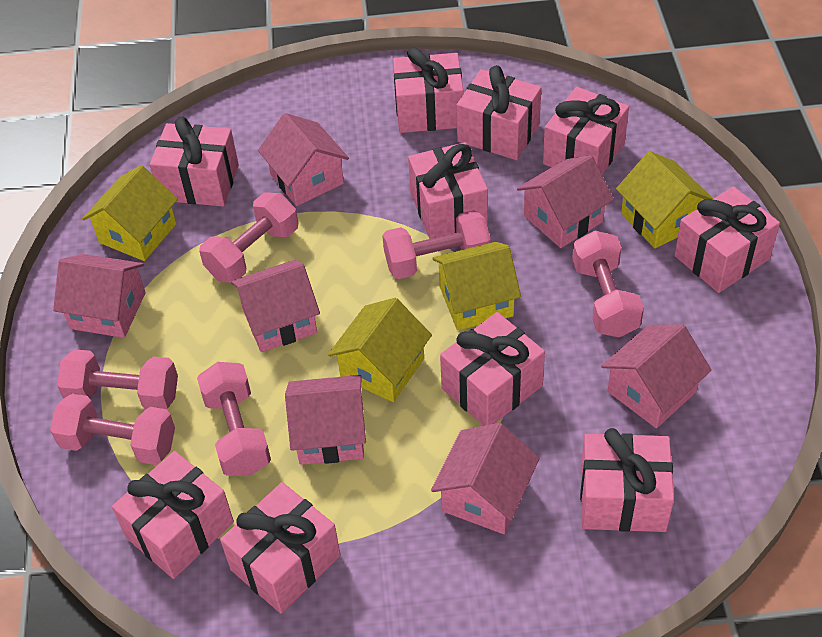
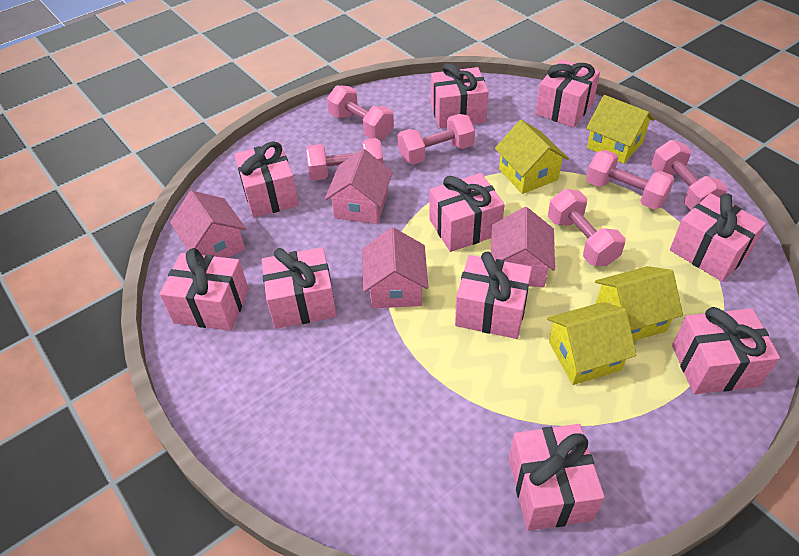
pink house: 7 -> 4

